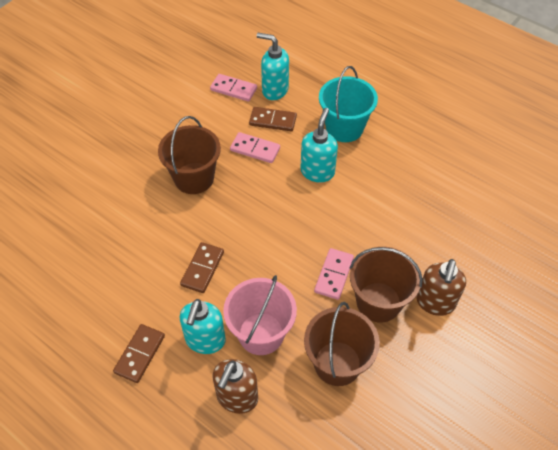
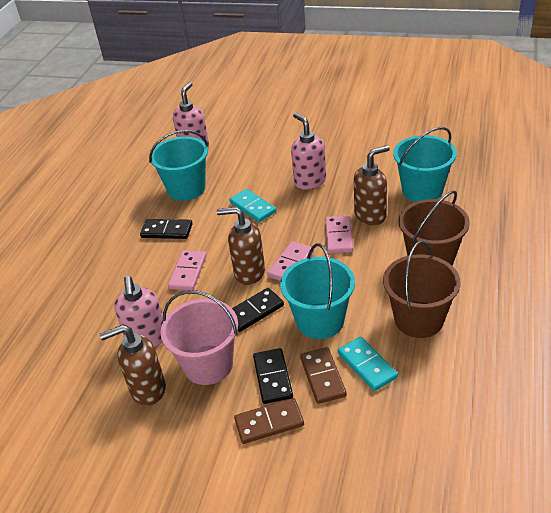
black domino: 0 -> 3
brown bucket: 3 -> 2
brown domino: 3 -> 2
brown soap dispenser: 2 -> 3
pink soap dispenser: 0 -> 3
turquoise bucket: 1 -> 3
turquoise domino: 0 -> 2
turquoise soap dispenser: 3 -> 0

